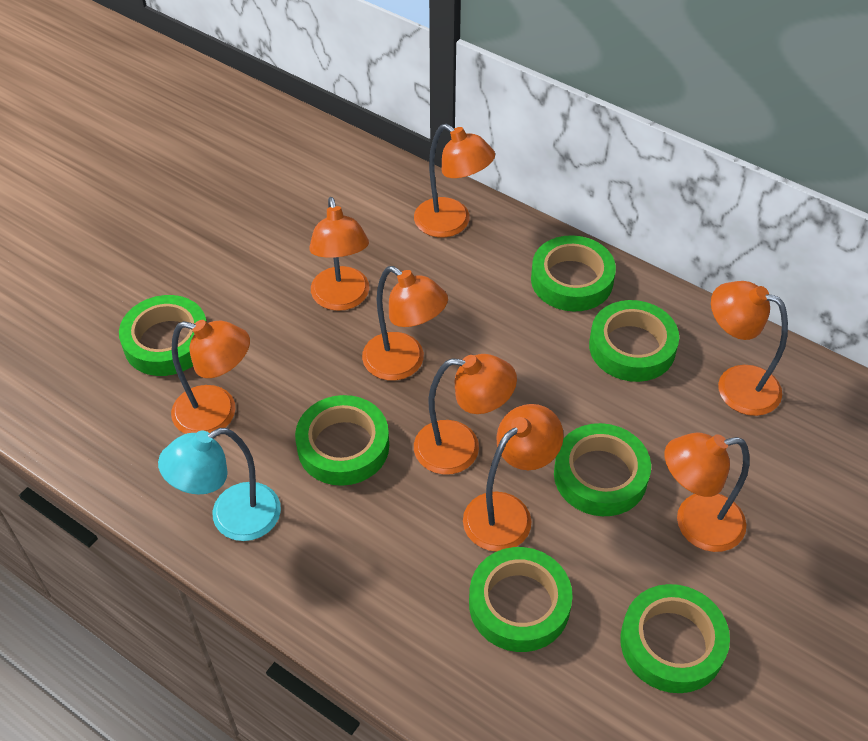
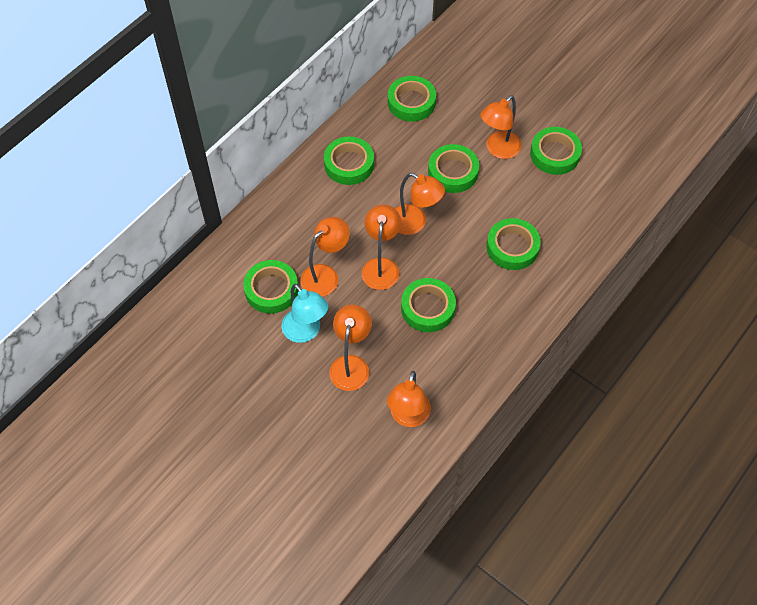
orange lamp: 8 -> 6

